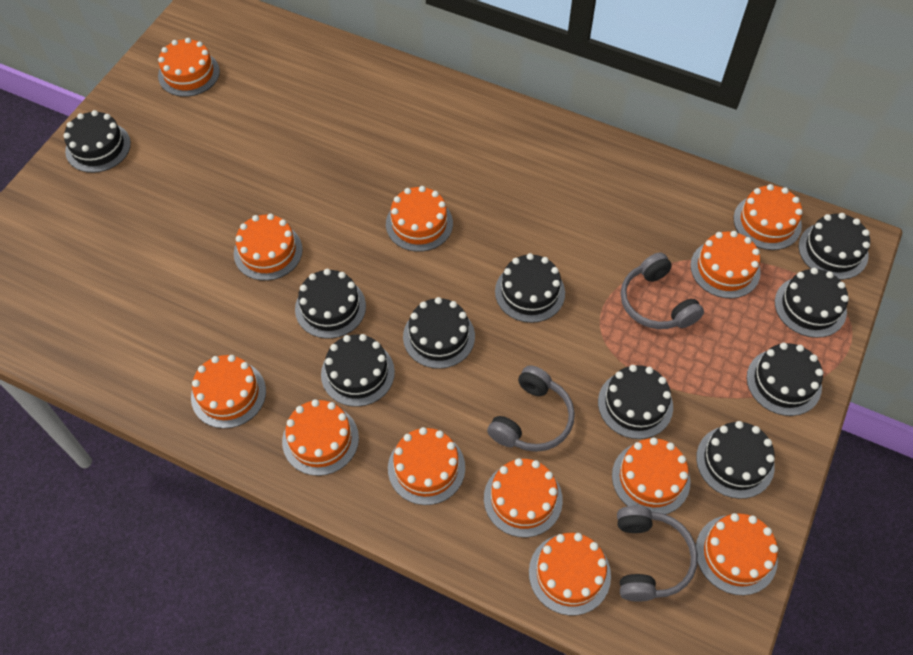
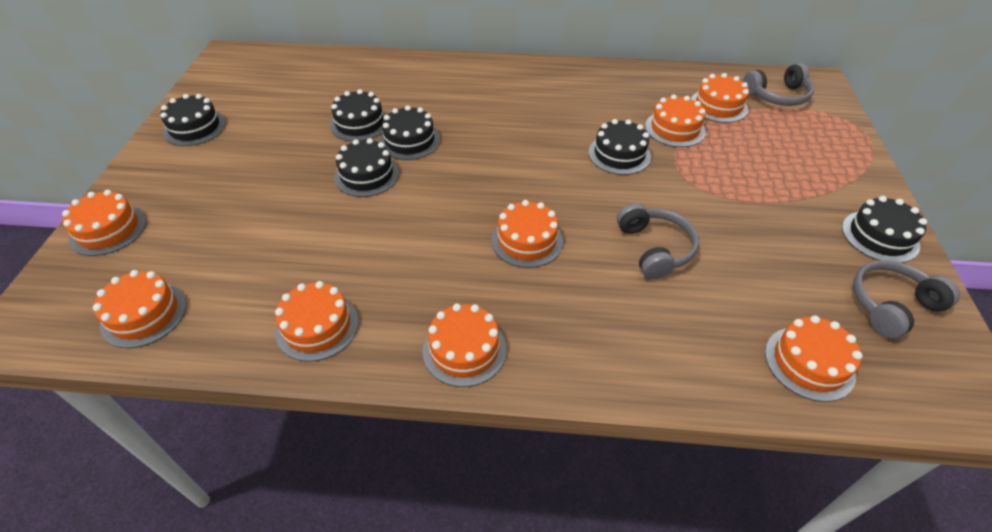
black cake: 10 -> 6
orange cake: 12 -> 8

